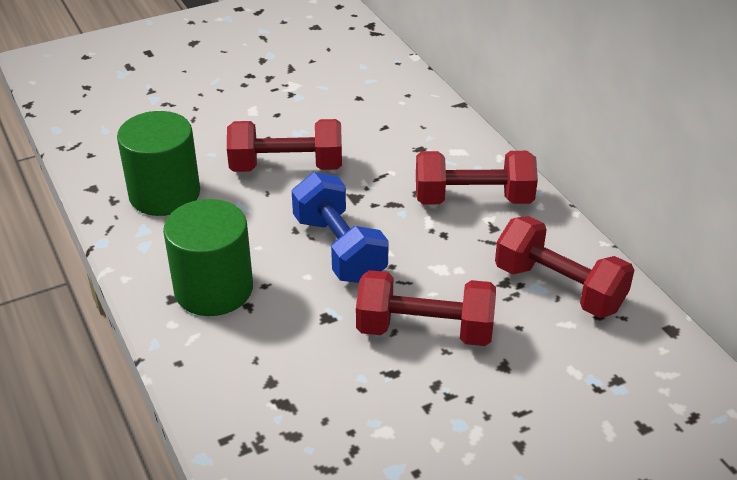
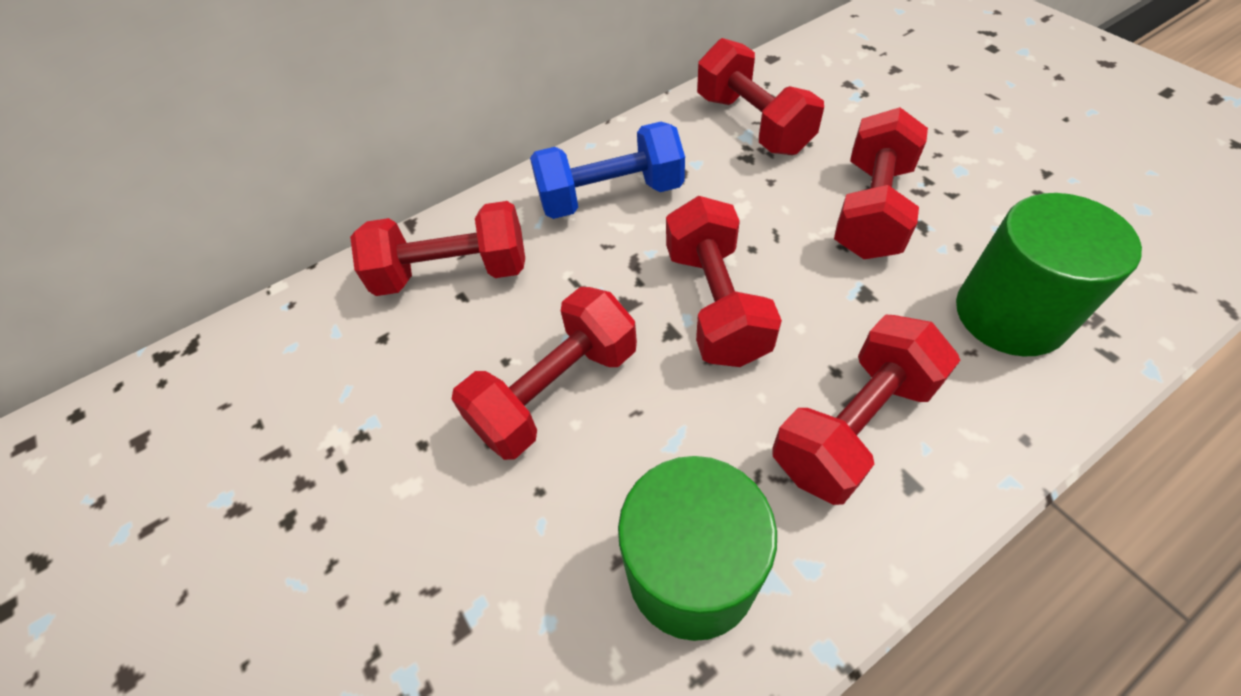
red dumbbell: 4 -> 6

